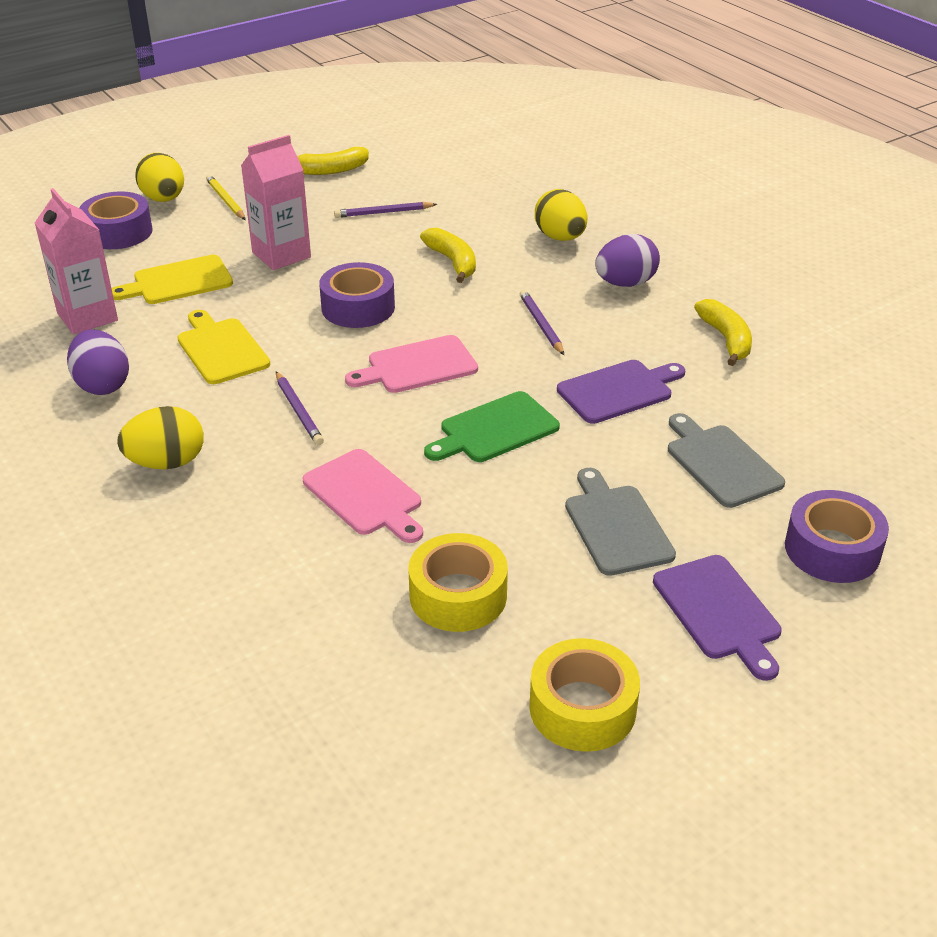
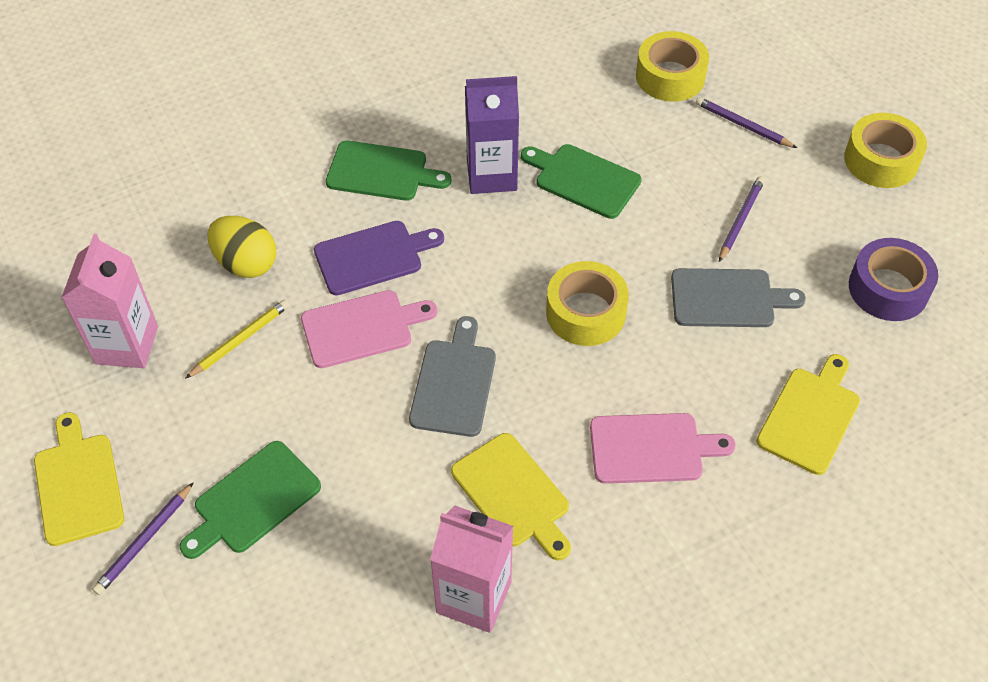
green cutting board: 1 -> 3
purple carton: 0 -> 1
purple cutting board: 2 -> 1
purple egg: 2 -> 0
purple tape: 3 -> 1
yellow banana: 3 -> 0
yellow cutting board: 2 -> 3
yellow egg: 3 -> 1
yellow tape: 2 -> 3

